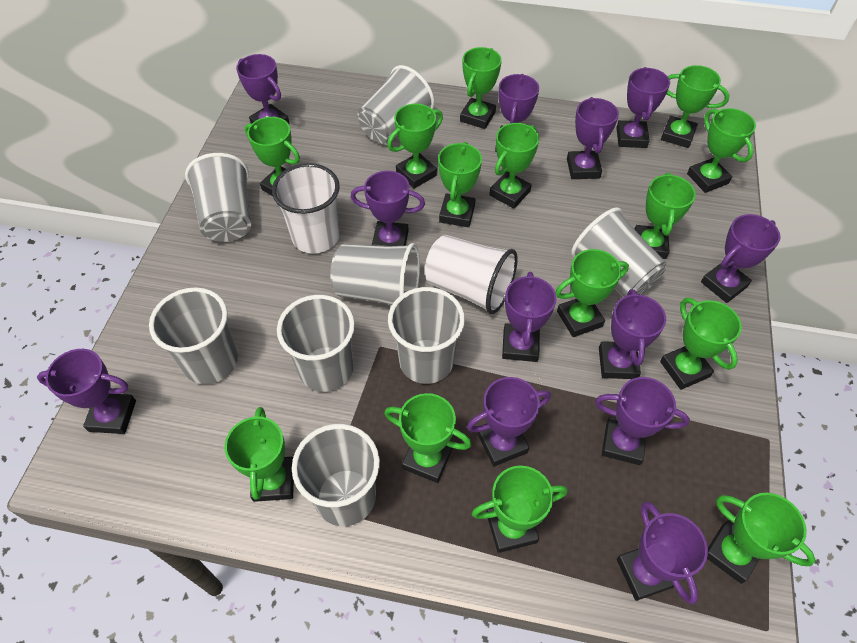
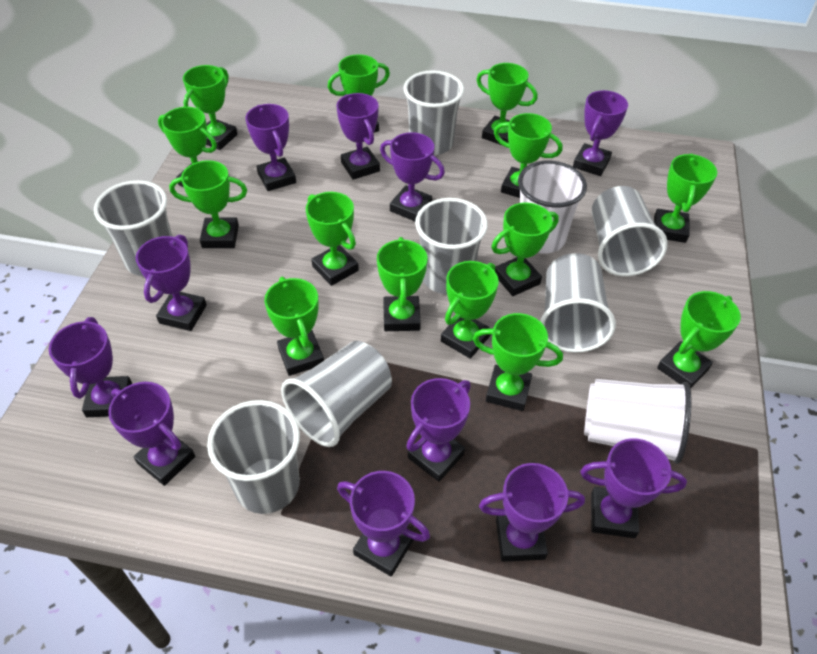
grey cup: 8 -> 7
purple trophy: 12 -> 11

